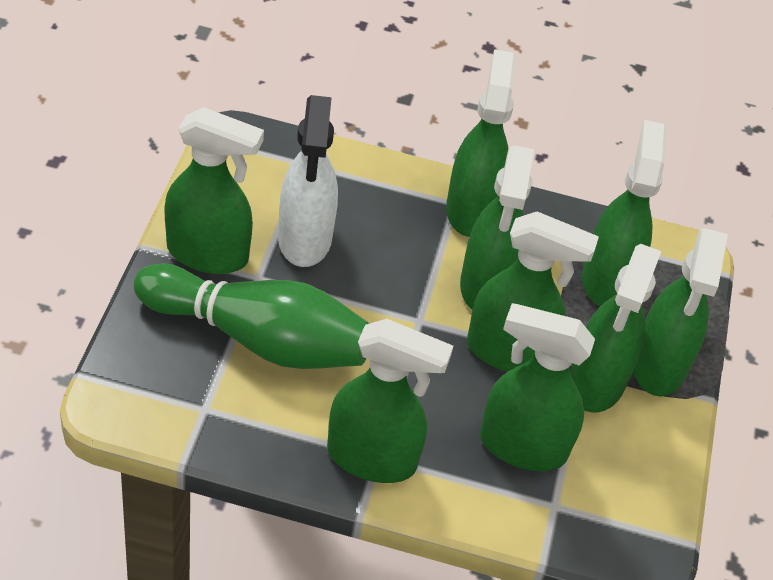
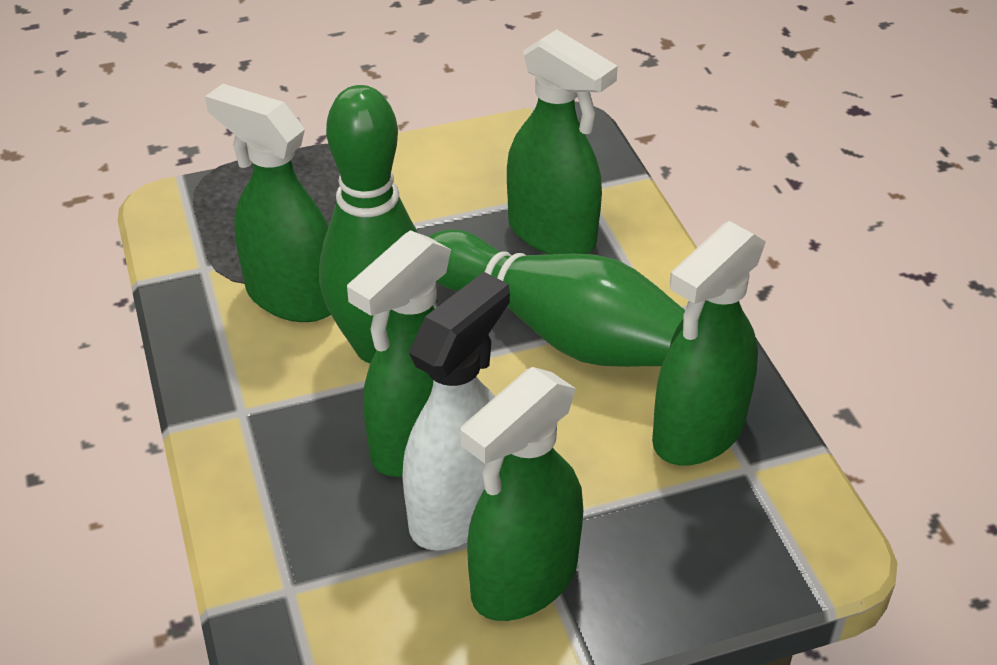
green bowling pin: 1 -> 2
green spray bottle: 9 -> 5

